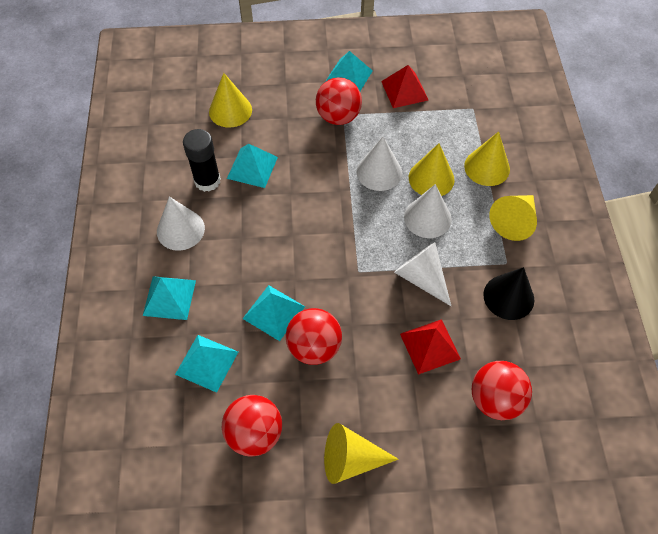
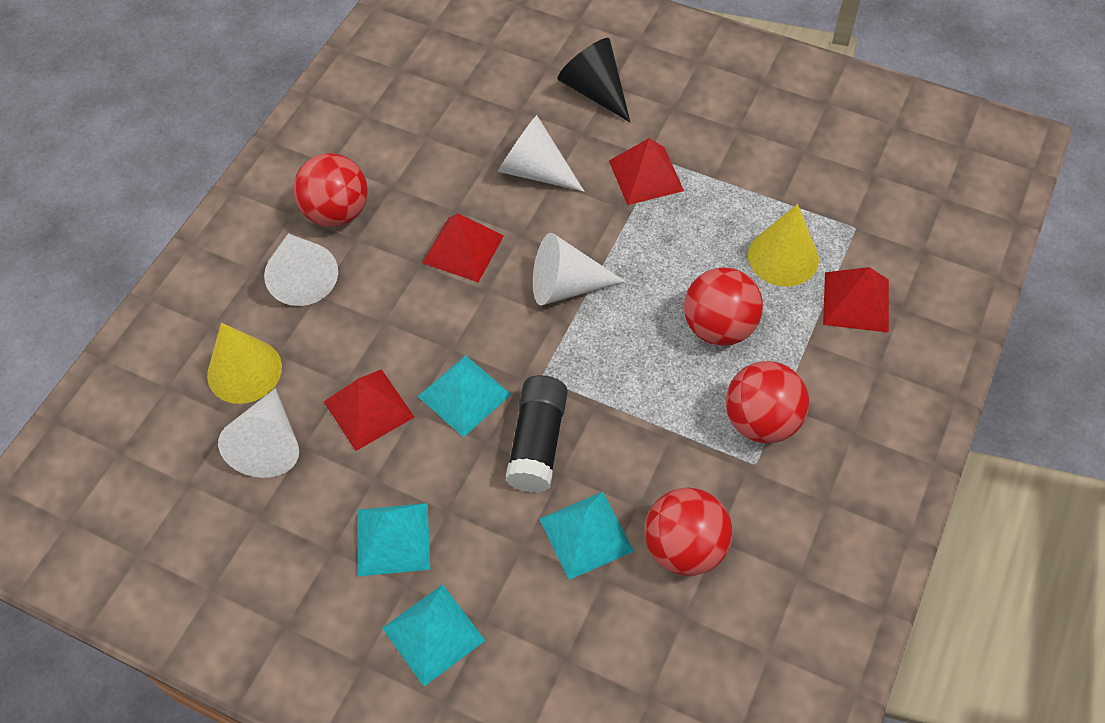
red pyramid: 2 -> 4
turquoise pyramid: 5 -> 4
yellow cone: 5 -> 2

